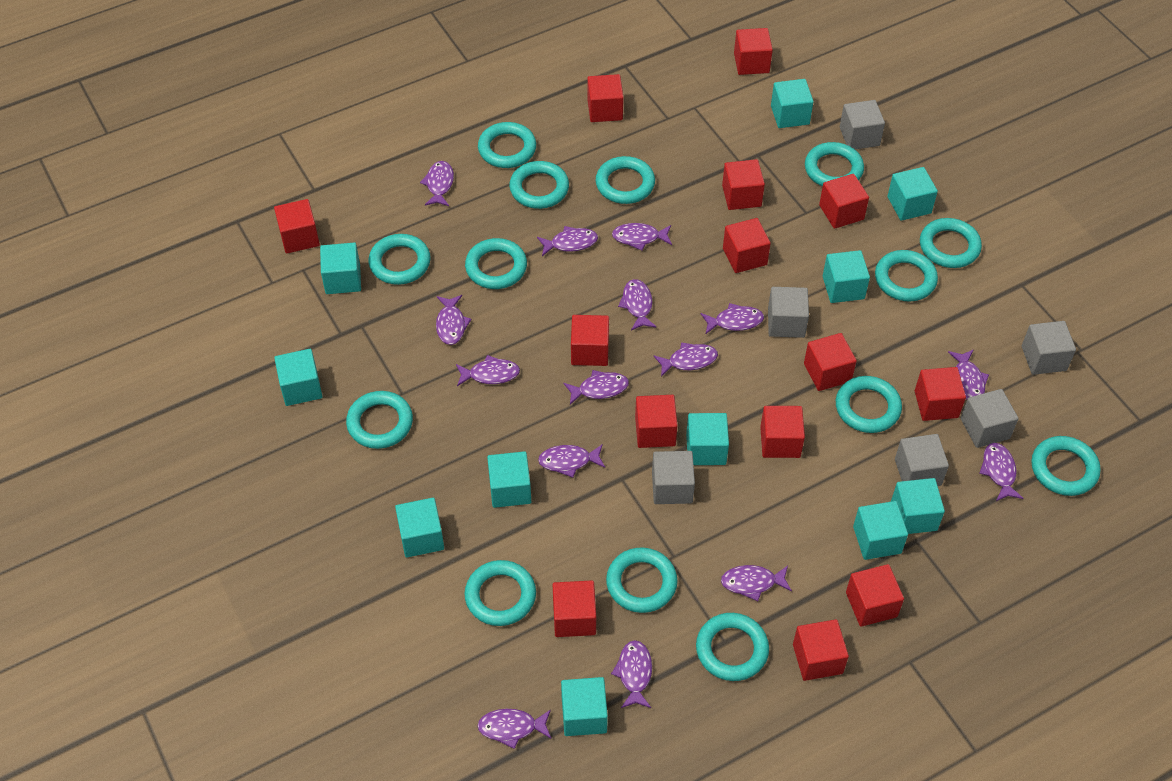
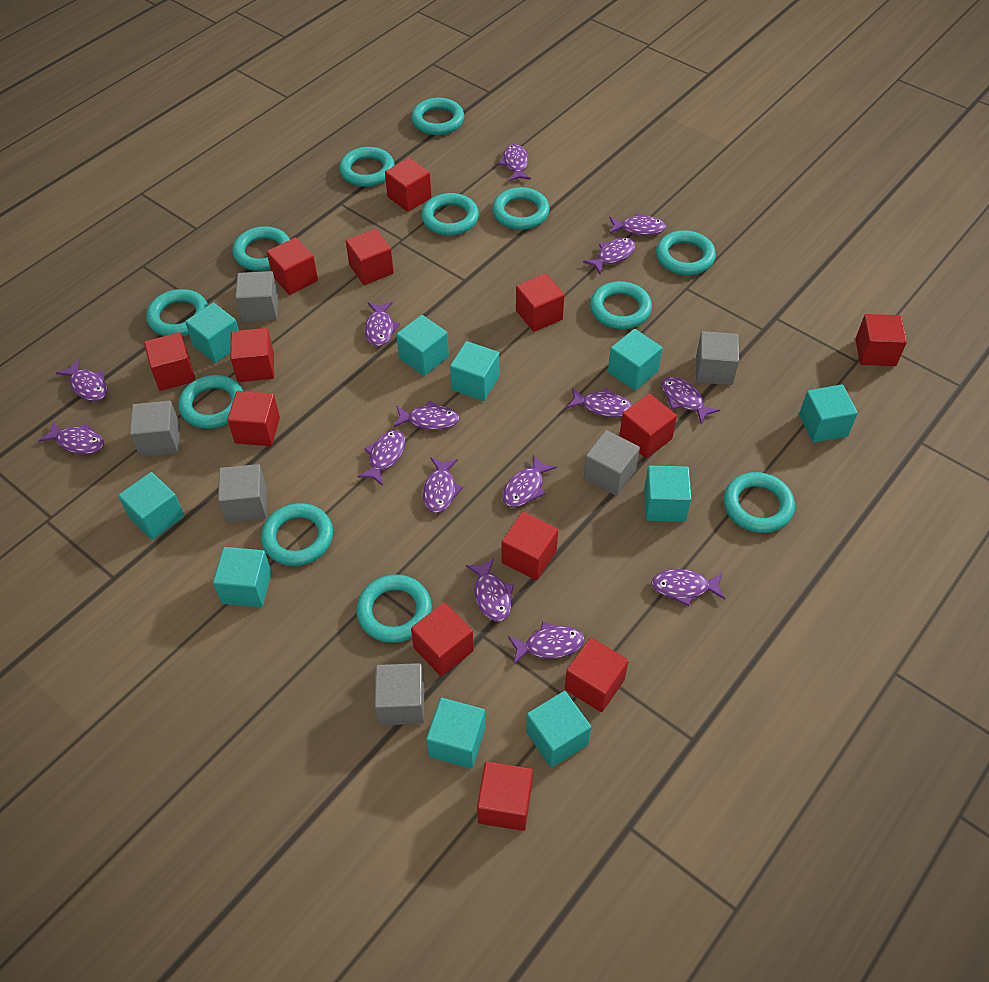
red cube: 14 -> 13
turquoise cube: 11 -> 10
turquoise ring: 14 -> 12

